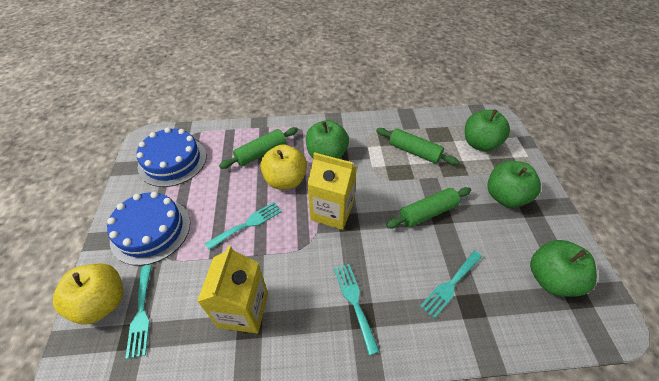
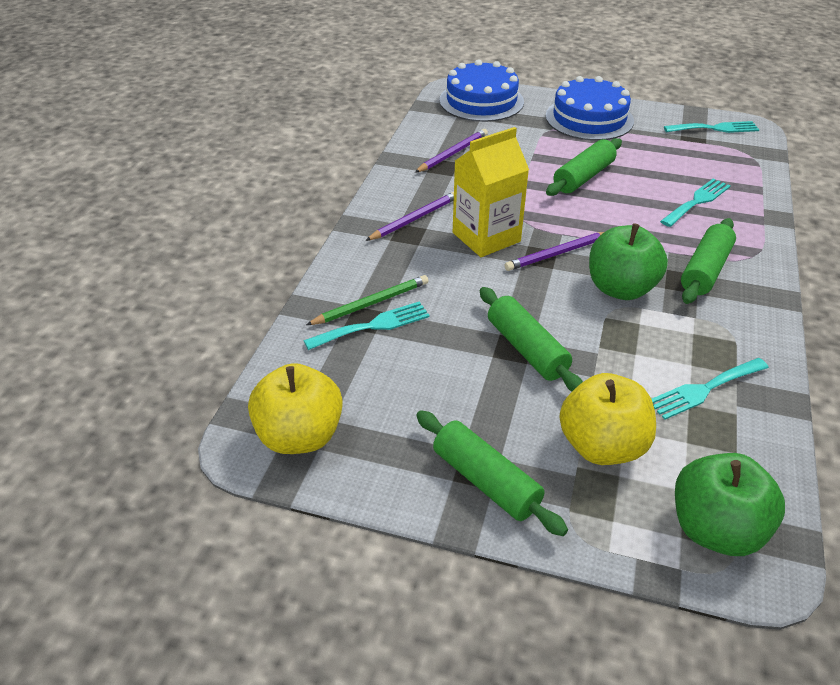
green apple: 4 -> 2
green pencil: 0 -> 1
green rolling pin: 3 -> 4
purple pencil: 0 -> 3
yellow carton: 2 -> 1

